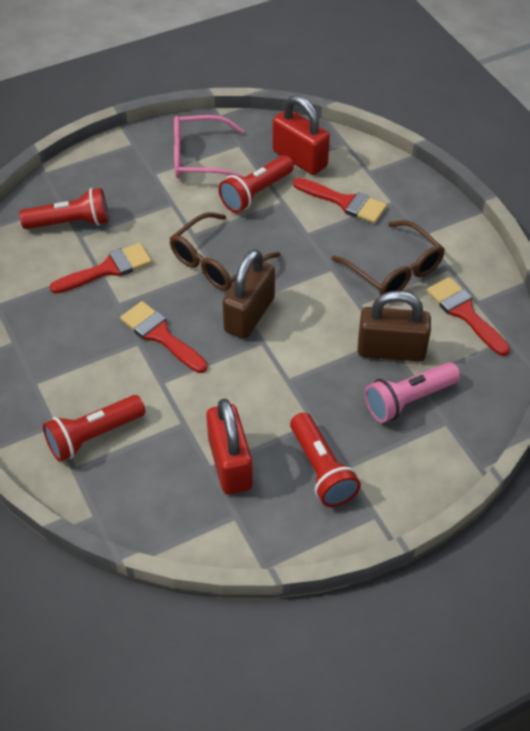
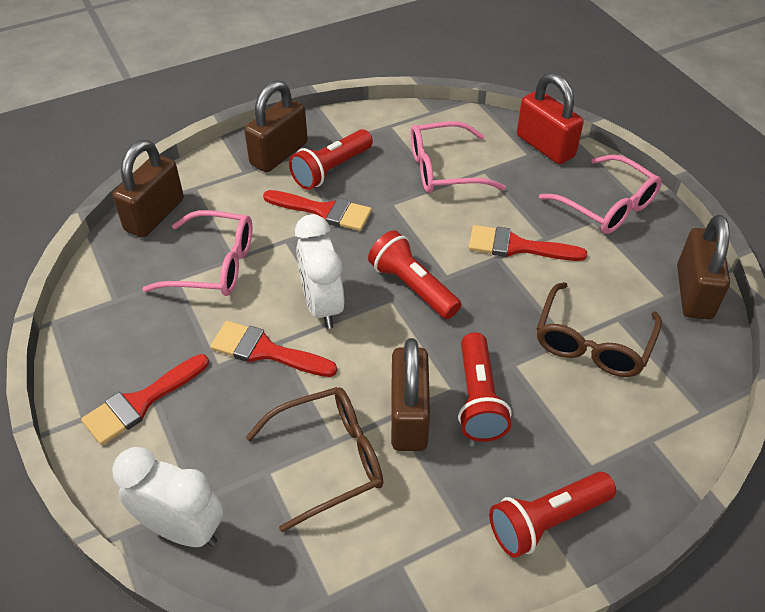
brown padlock: 2 -> 4
pink flashlight: 1 -> 0
pink glasses: 1 -> 3
red padlock: 2 -> 1
white clock: 0 -> 2

